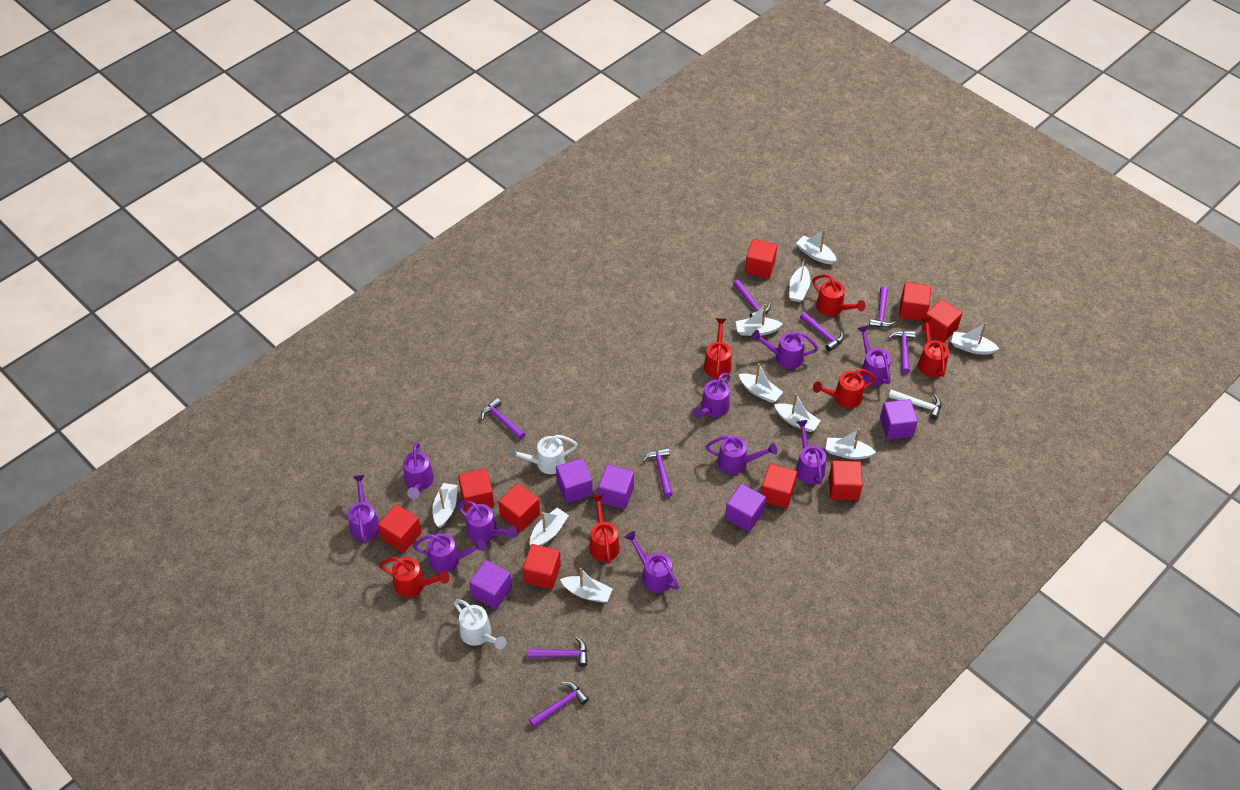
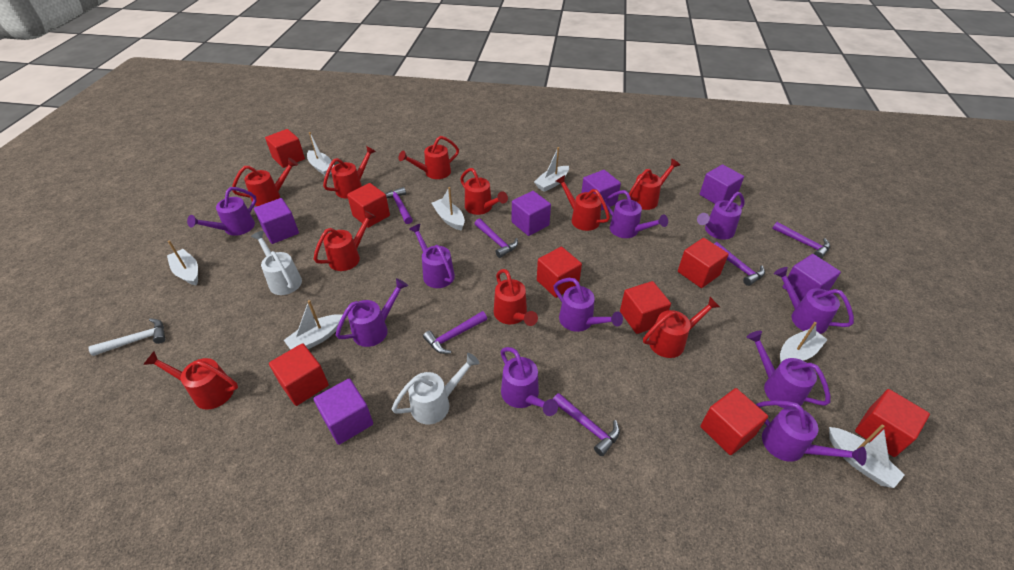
purple cube: 5 -> 6
purple hammer: 8 -> 6
red cube: 9 -> 8
red watering can: 6 -> 10
white boat: 10 -> 7

